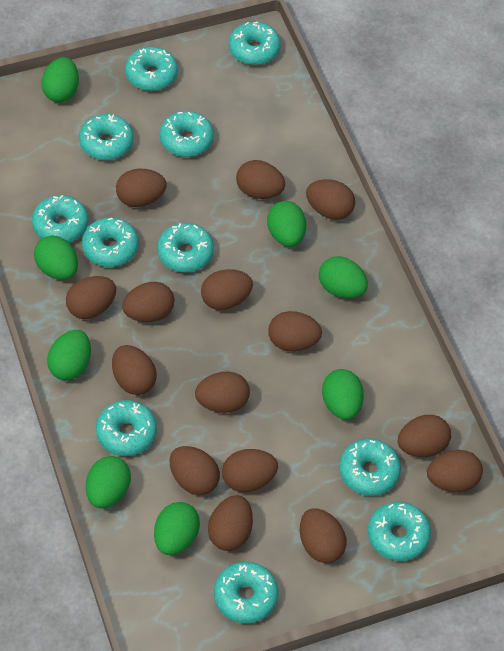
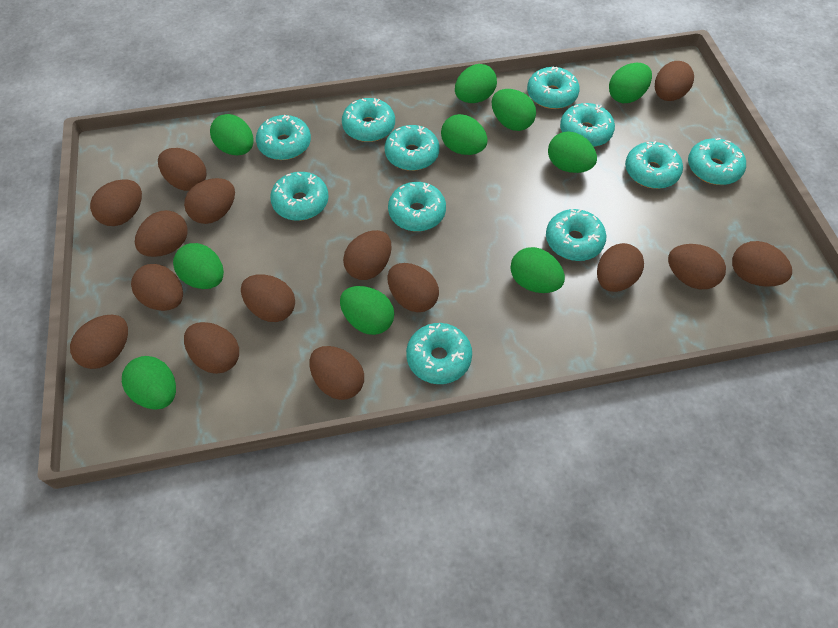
green egg: 8 -> 10

